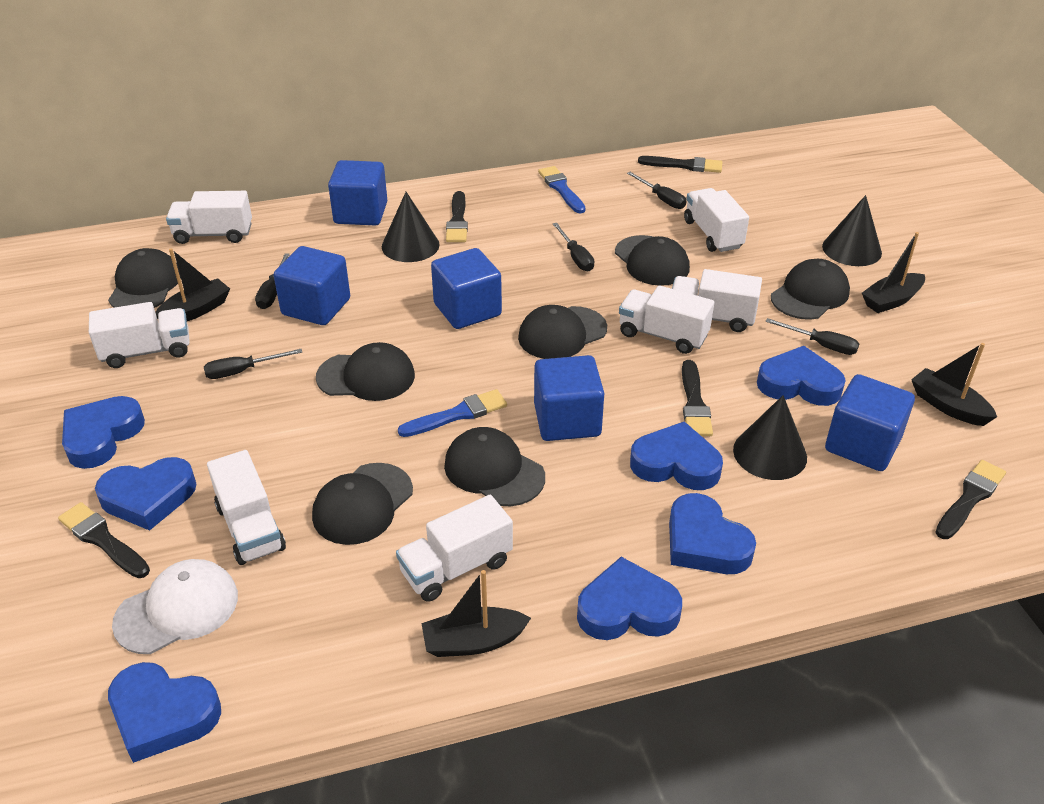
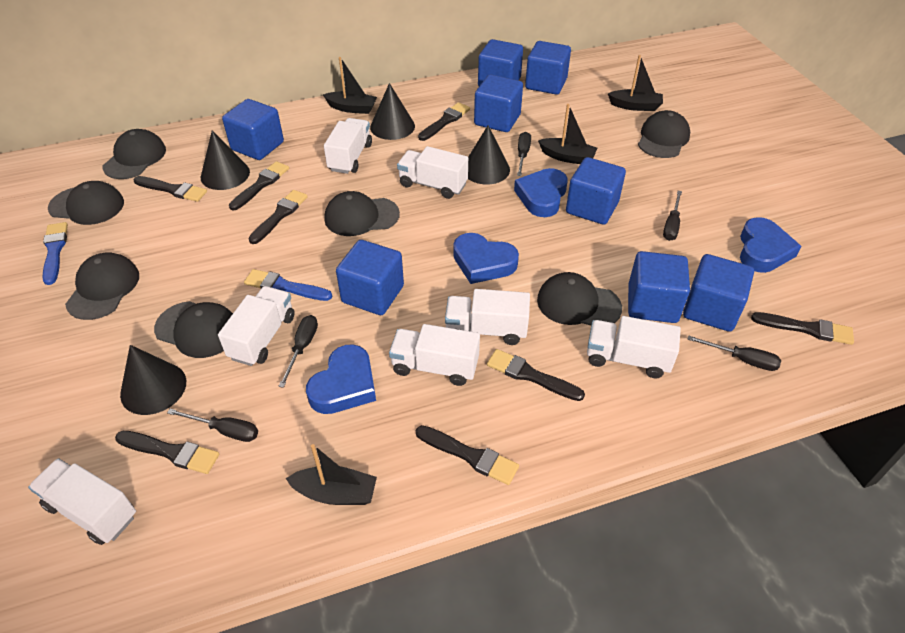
black brush: 5 -> 8
black cone: 3 -> 4
blue cube: 5 -> 8
blue heart: 7 -> 4
white cap: 1 -> 0

